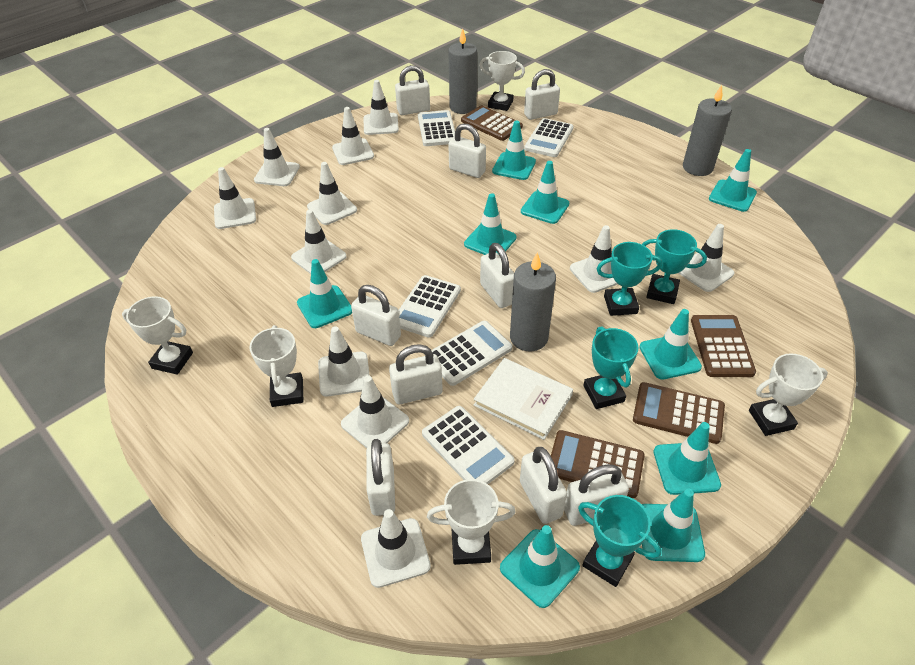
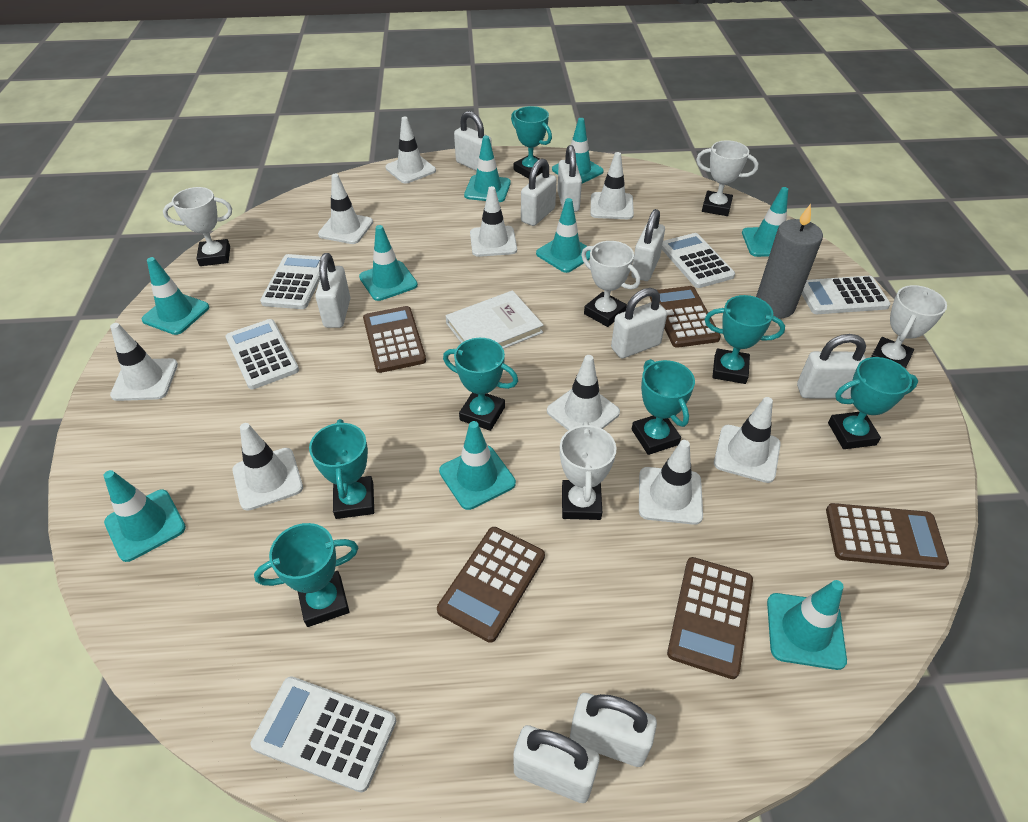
brown calculator: 4 -> 5
grey candle: 3 -> 1
turquoise trophy: 4 -> 7
white traffic cone: 11 -> 9

